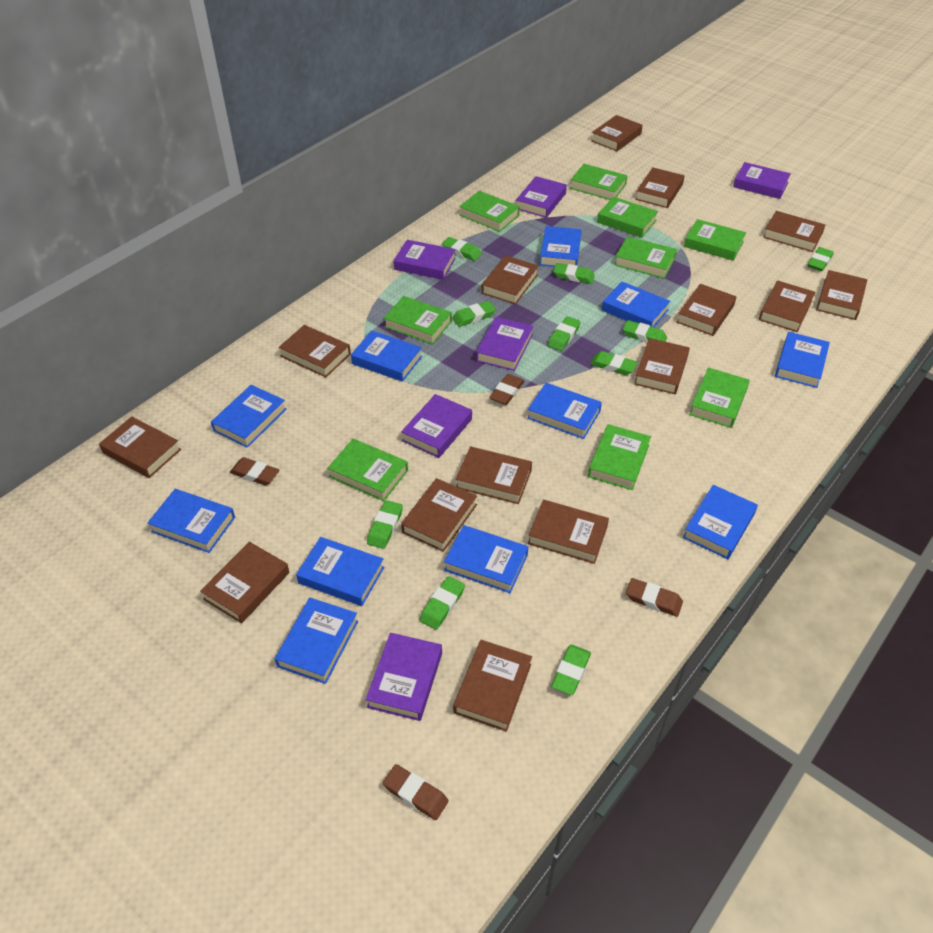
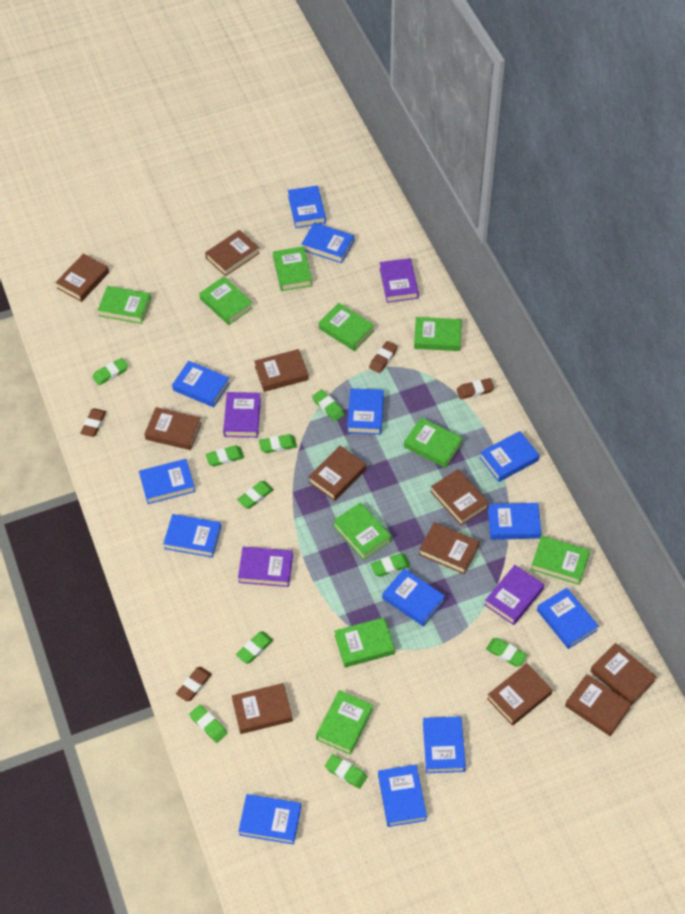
blue book: 11 -> 13
brown book: 15 -> 11
green book: 9 -> 10
purple book: 6 -> 4

